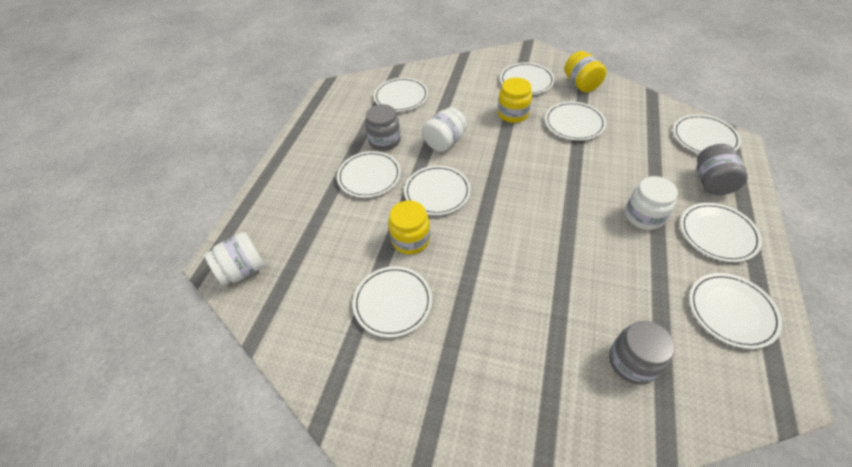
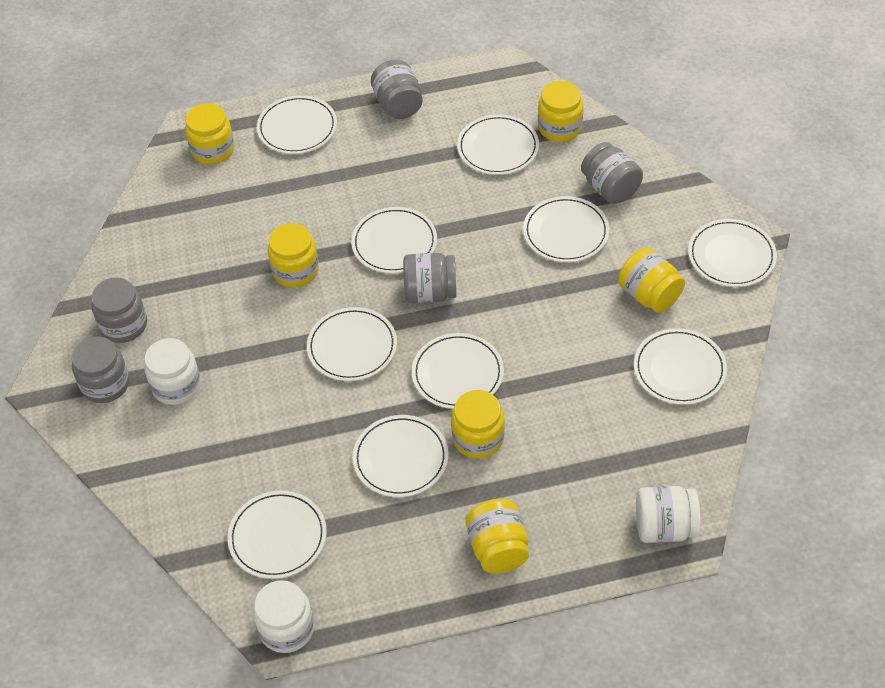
grey jar: 3 -> 5
white plate: 9 -> 10
yellow jar: 3 -> 6

